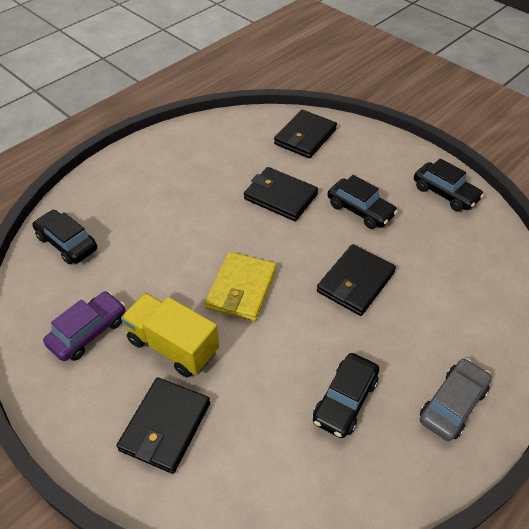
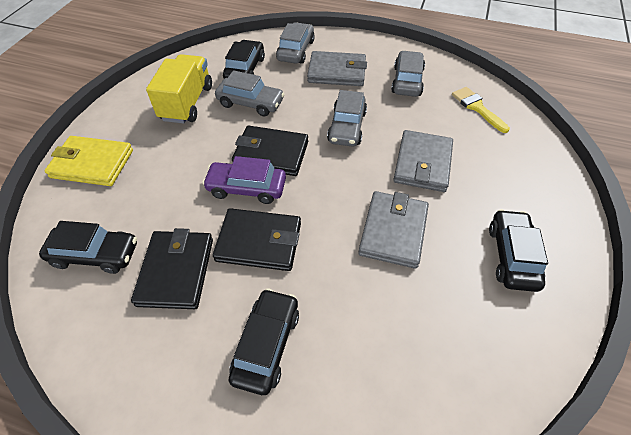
black wallet: 4 -> 3
grey car: 1 -> 4
grey wallet: 0 -> 3
yellow brush: 0 -> 1

